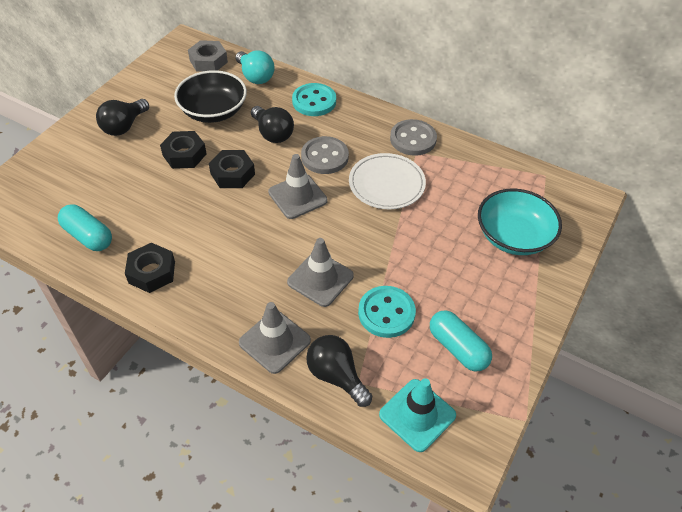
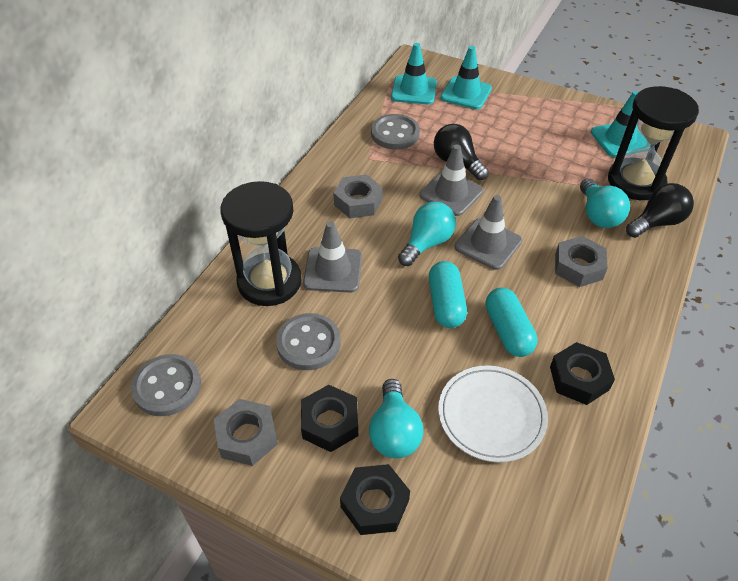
black bowl: 1 -> 0
black hourglass: 0 -> 2
black light bulb: 3 -> 2
grey button: 2 -> 3
grey nut: 1 -> 3
turquoise bowl: 1 -> 0
turquoise button: 2 -> 0
turquoise light bulb: 1 -> 3
turquoise traffic cone: 1 -> 3

